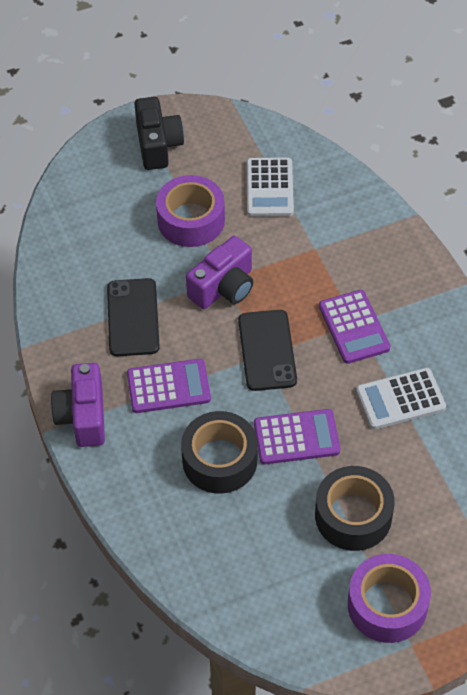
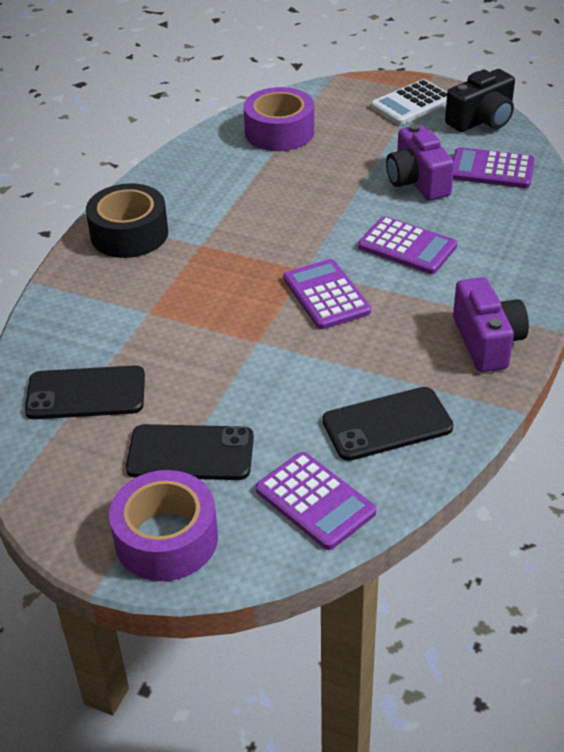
black phone: 2 -> 3
black tape: 2 -> 1
purple calculator: 3 -> 4
white calculator: 2 -> 1

